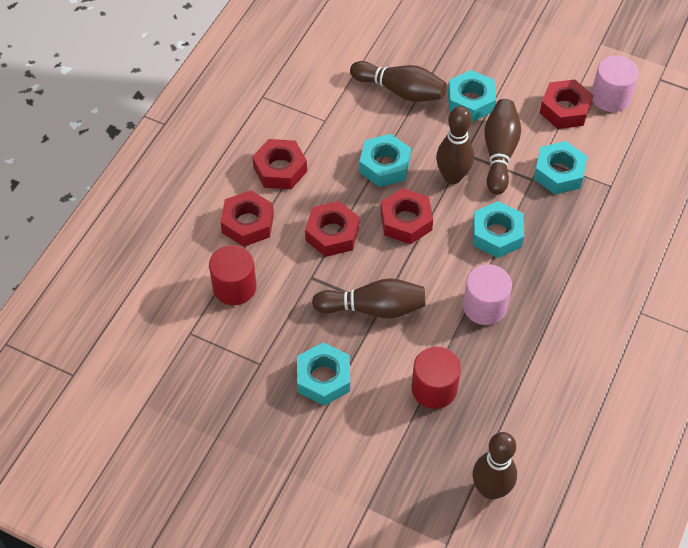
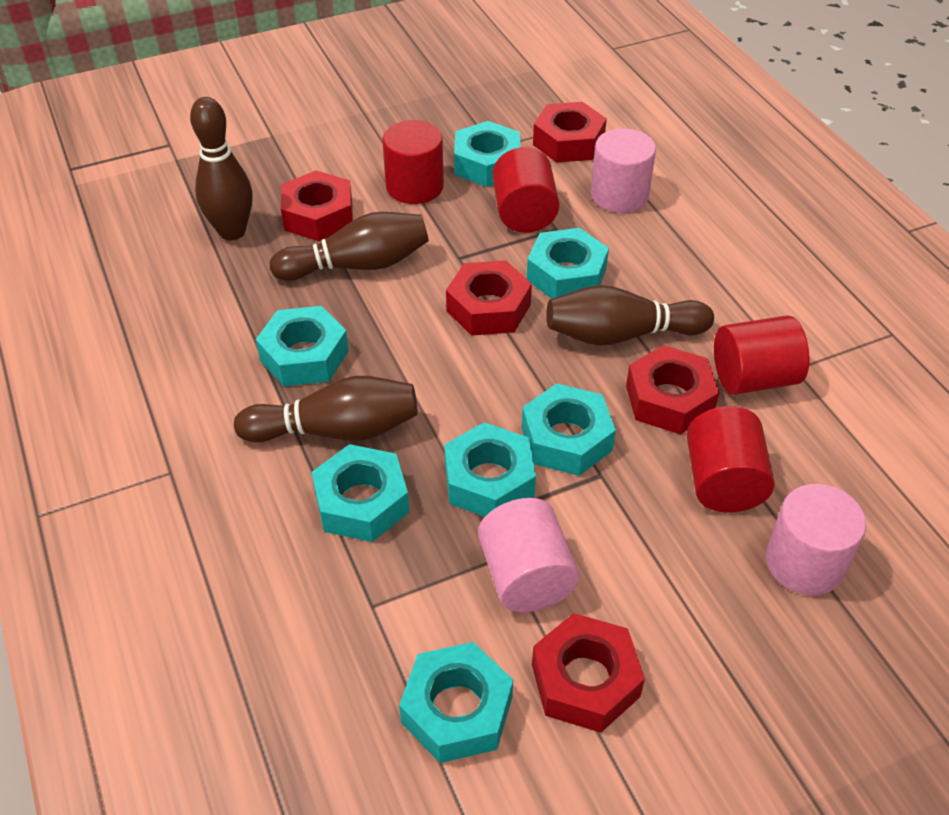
brown bowling pin: 5 -> 4
pink cylinder: 2 -> 3
red cylinder: 2 -> 4
turquoise nut: 5 -> 7

